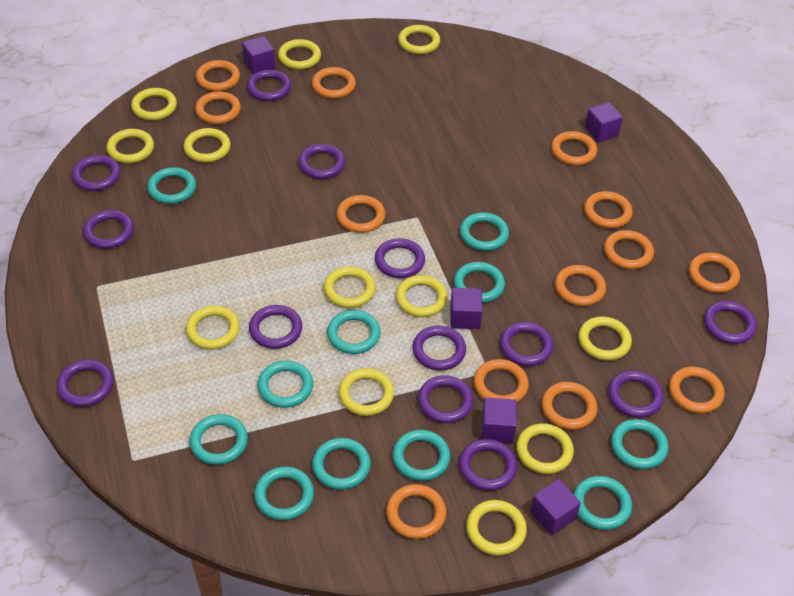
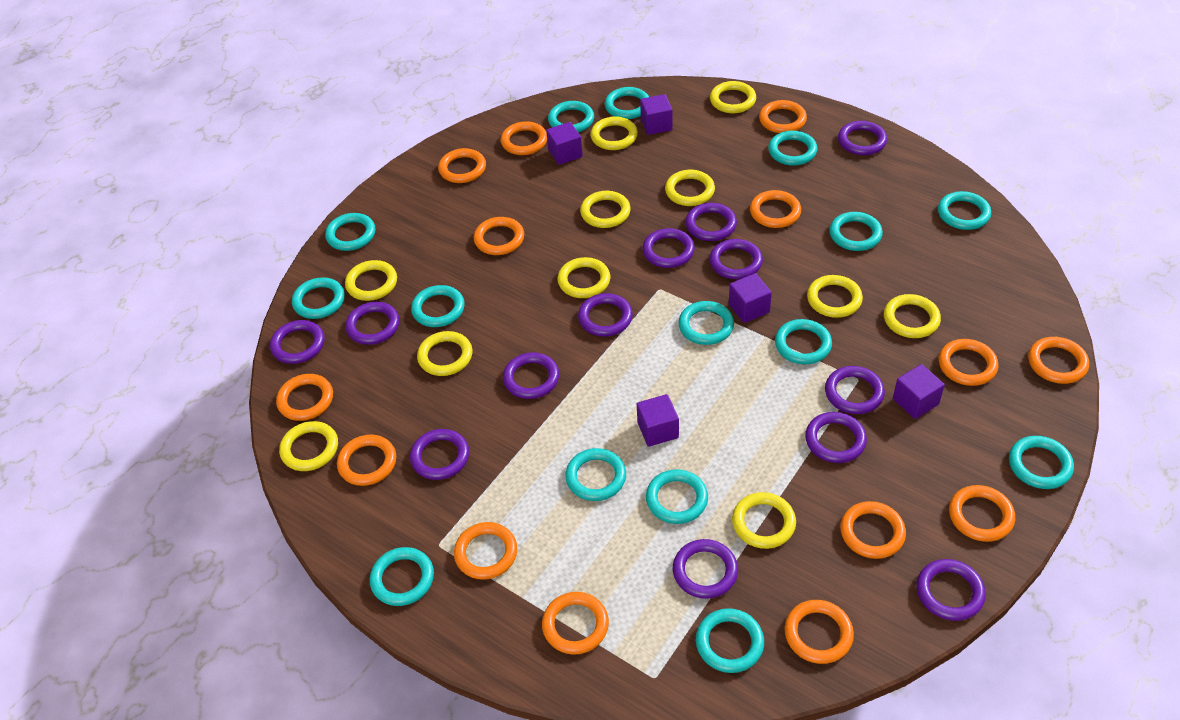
orange ring: 13 -> 14
turquoise ring: 11 -> 15
yellow ring: 12 -> 11

